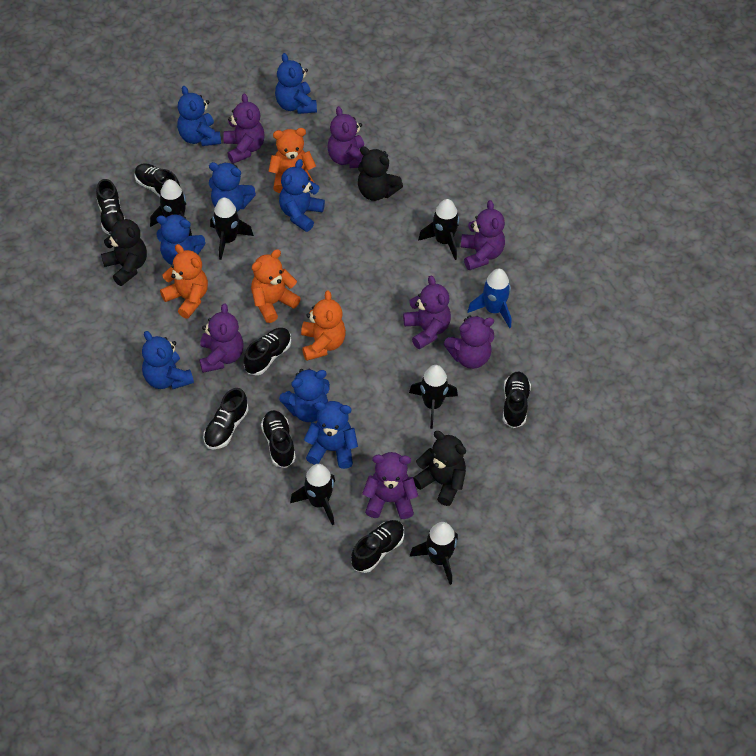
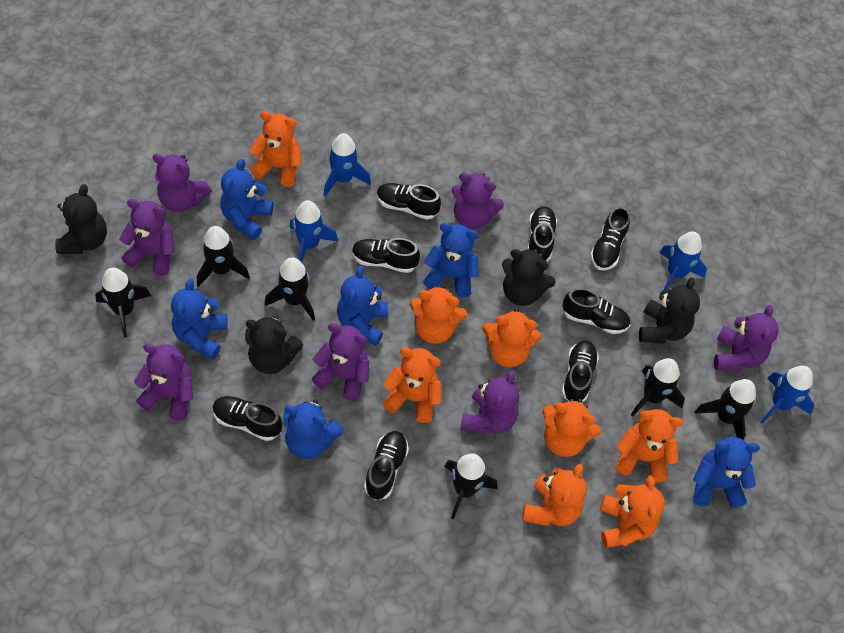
black shoe: 7 -> 8
black teddy bear: 3 -> 4
blue rocket: 1 -> 4
blue teddy bear: 8 -> 6
orange teddy bear: 4 -> 8

